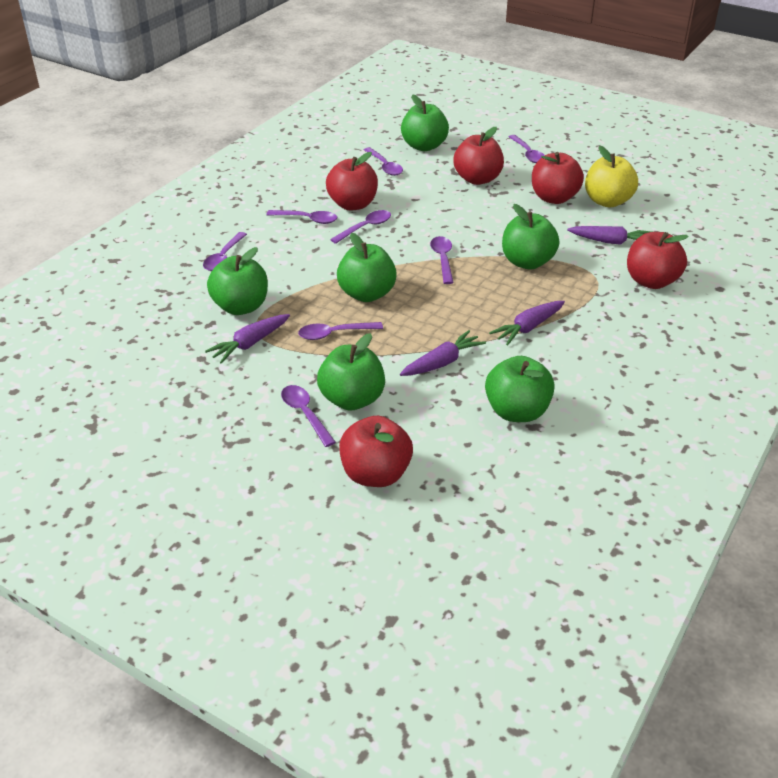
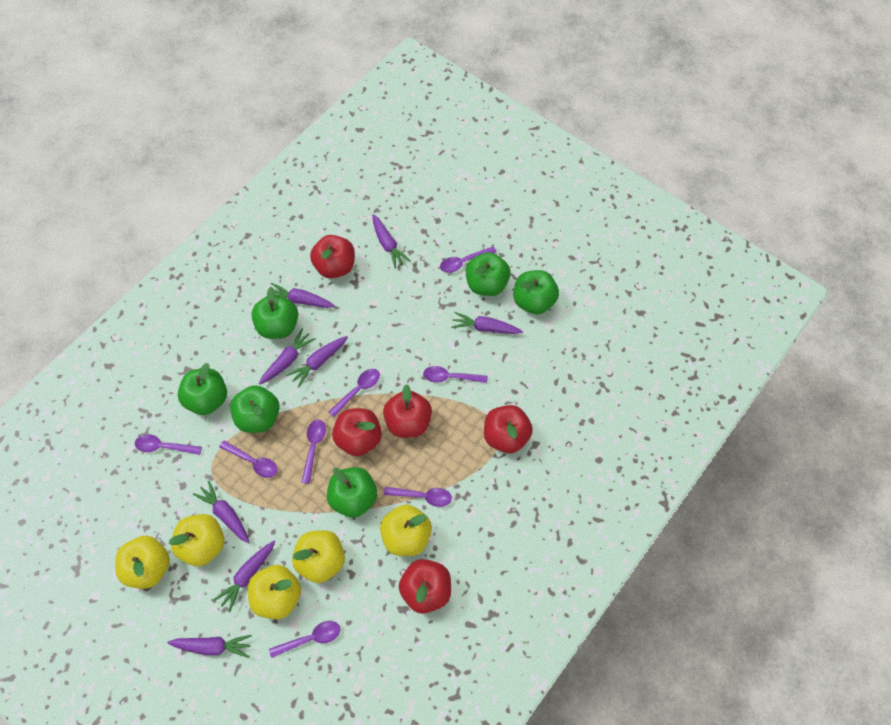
purple carrot: 4 -> 8
yellow apple: 1 -> 5

